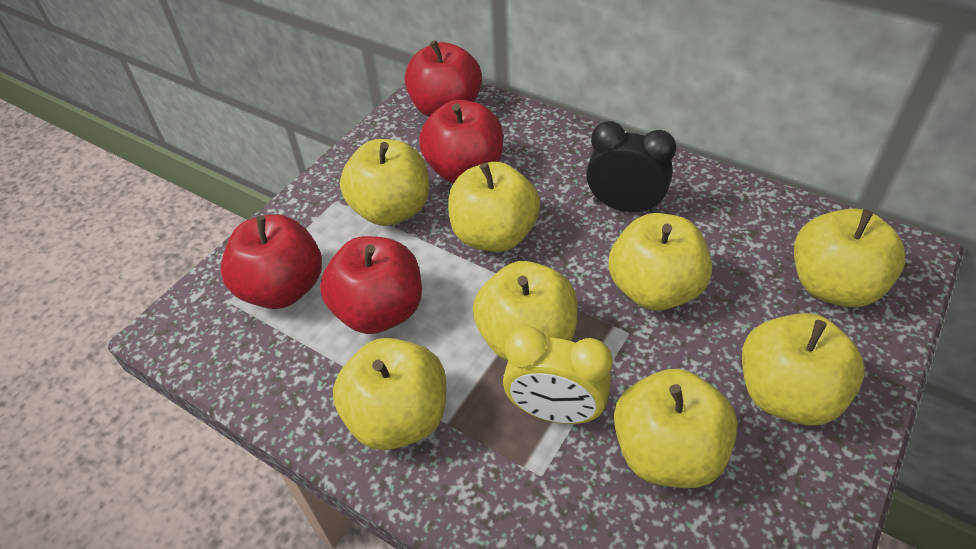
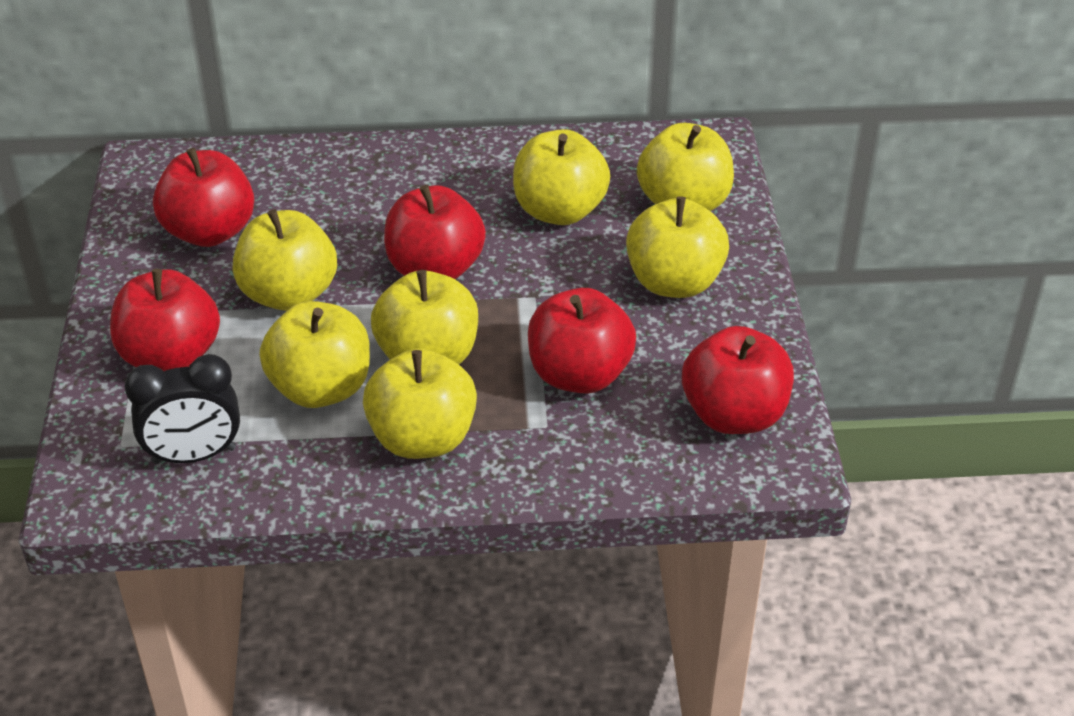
red apple: 4 -> 5
yellow apple: 8 -> 7
yellow clock: 1 -> 0

